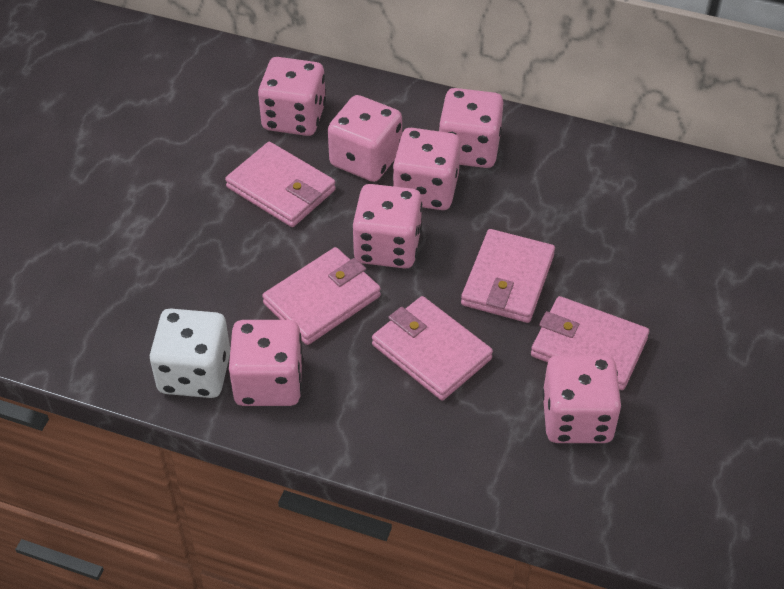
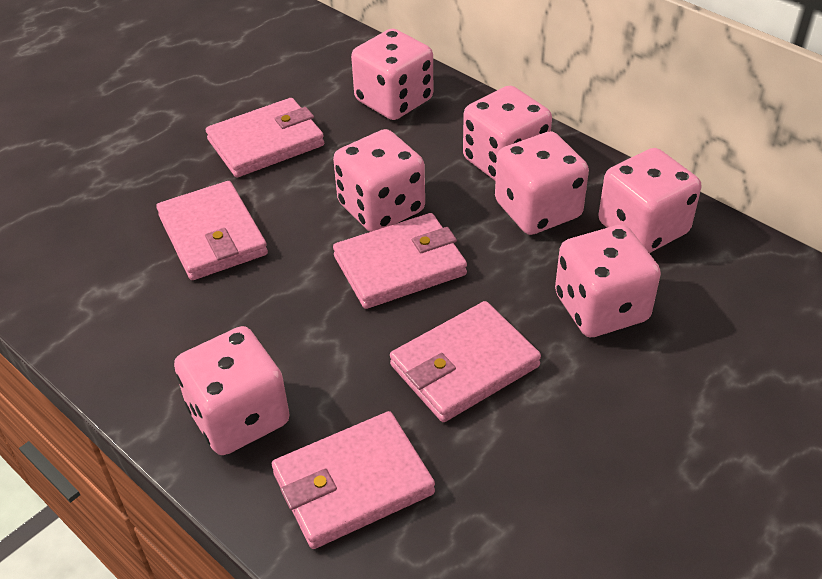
white dice: 1 -> 0

